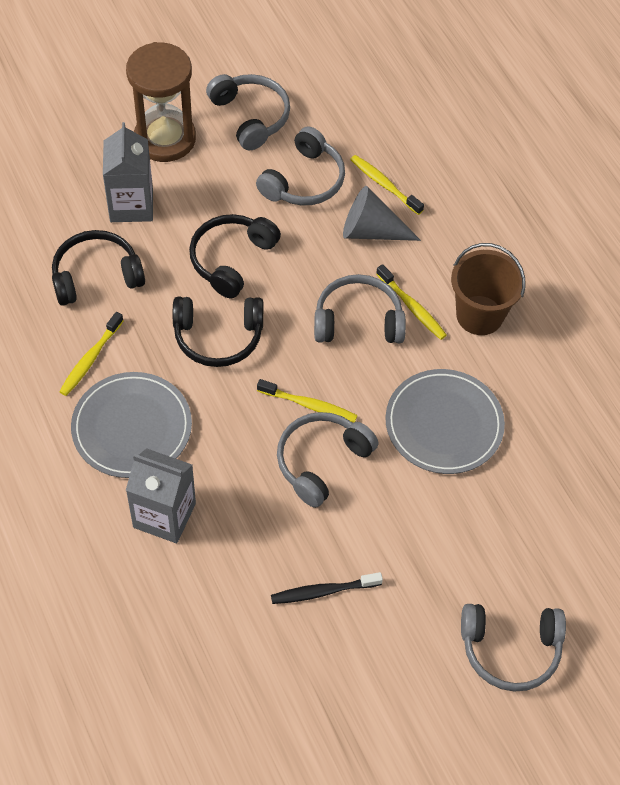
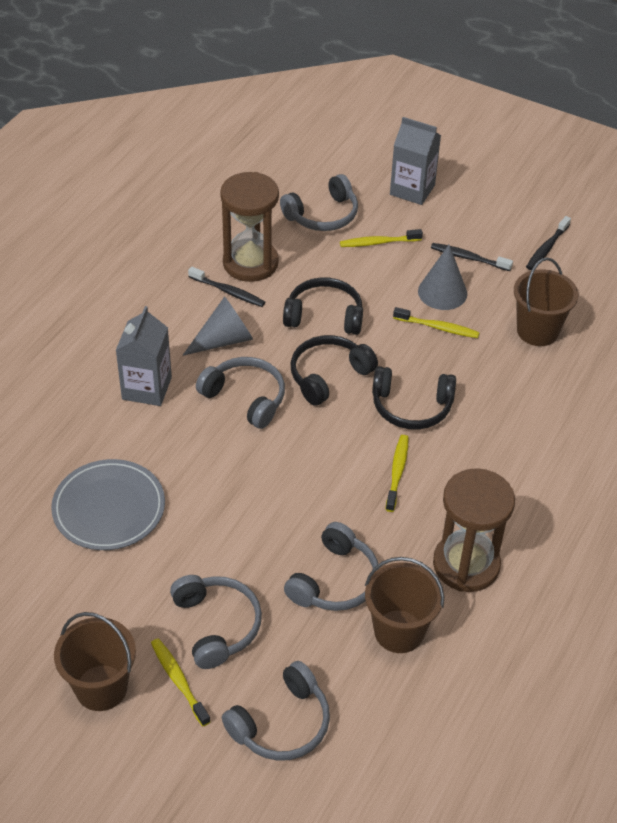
black toothbrush: 1 -> 3
brown bucket: 1 -> 3
brown hourglass: 1 -> 2
grey cone: 1 -> 2
grey plate: 2 -> 1

